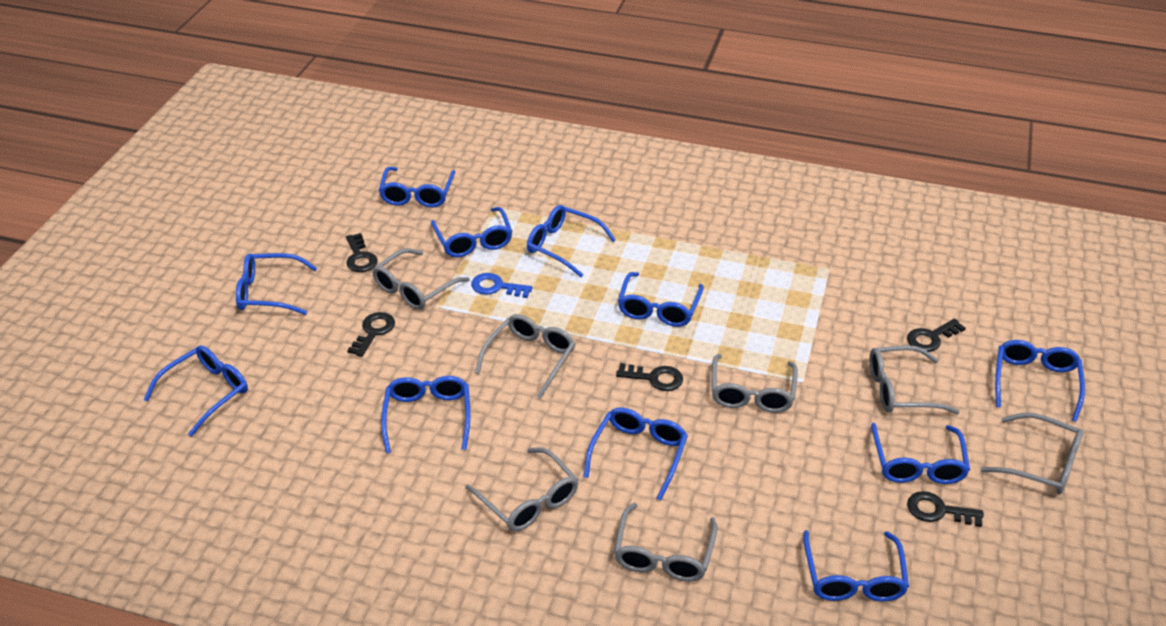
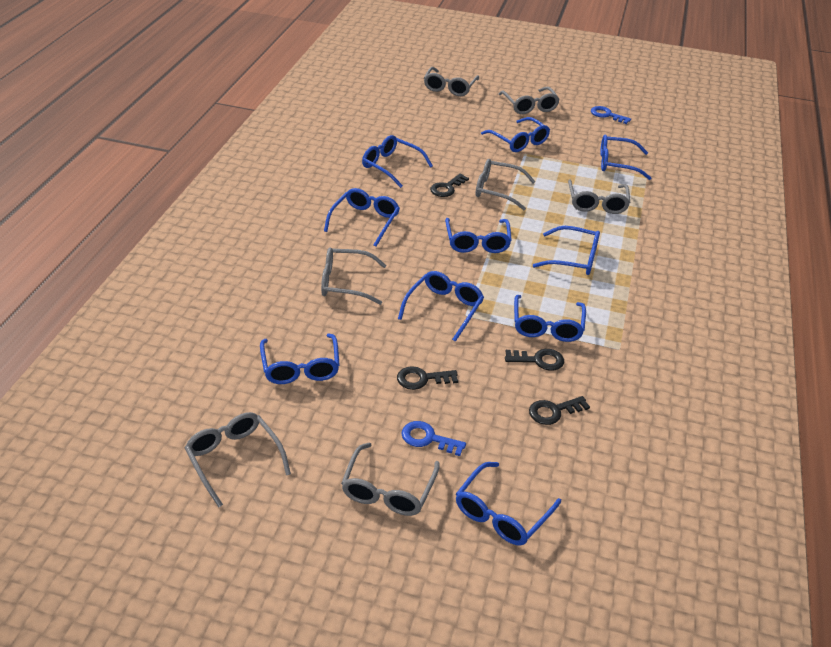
black key: 5 -> 4
blue glasses: 11 -> 10
blue key: 1 -> 2

